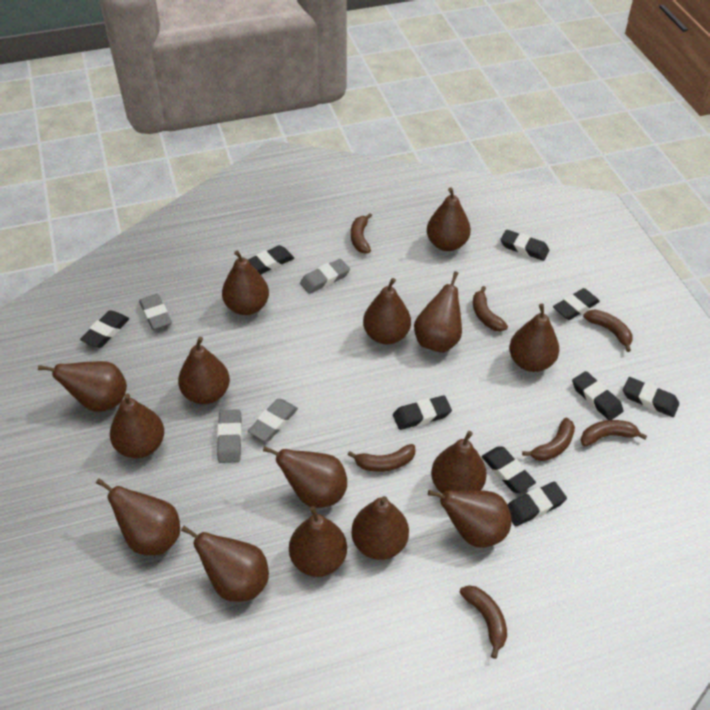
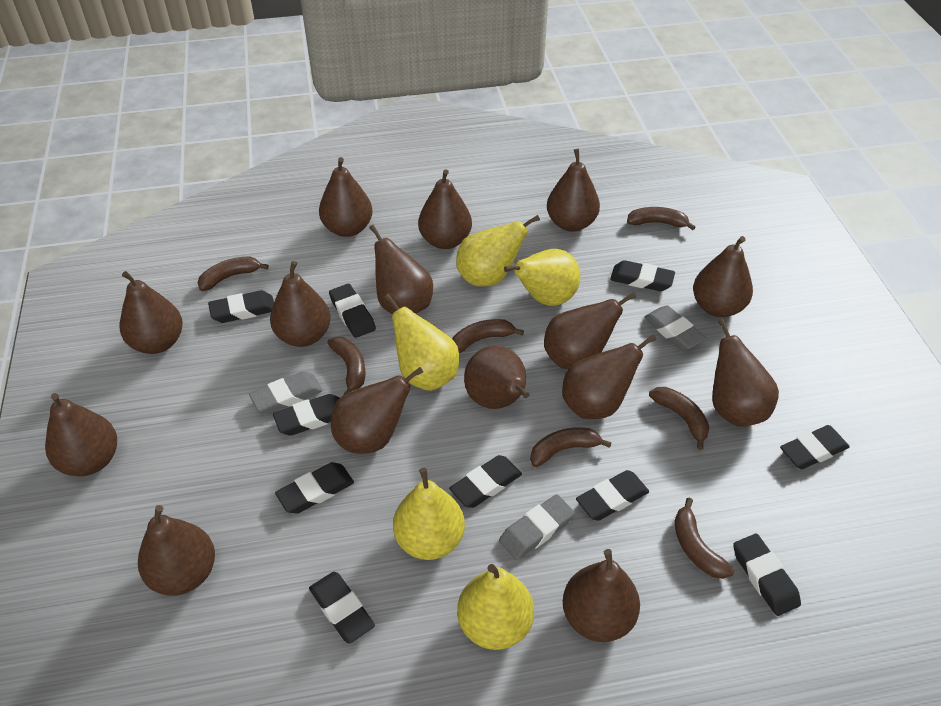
black eraser: 9 -> 10
grey eraser: 4 -> 3
yellow pear: 0 -> 5

